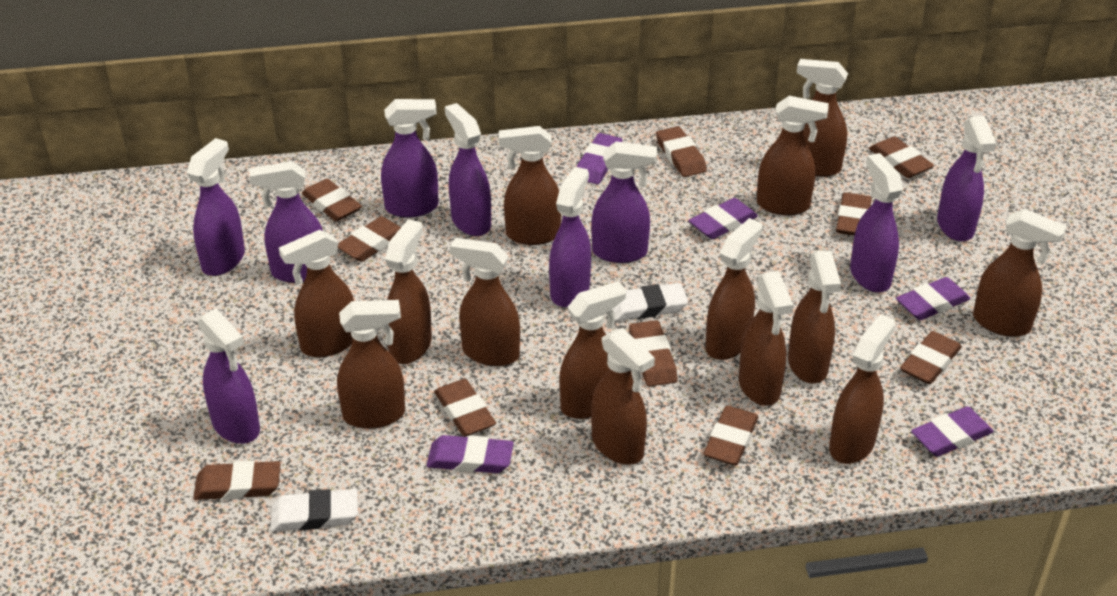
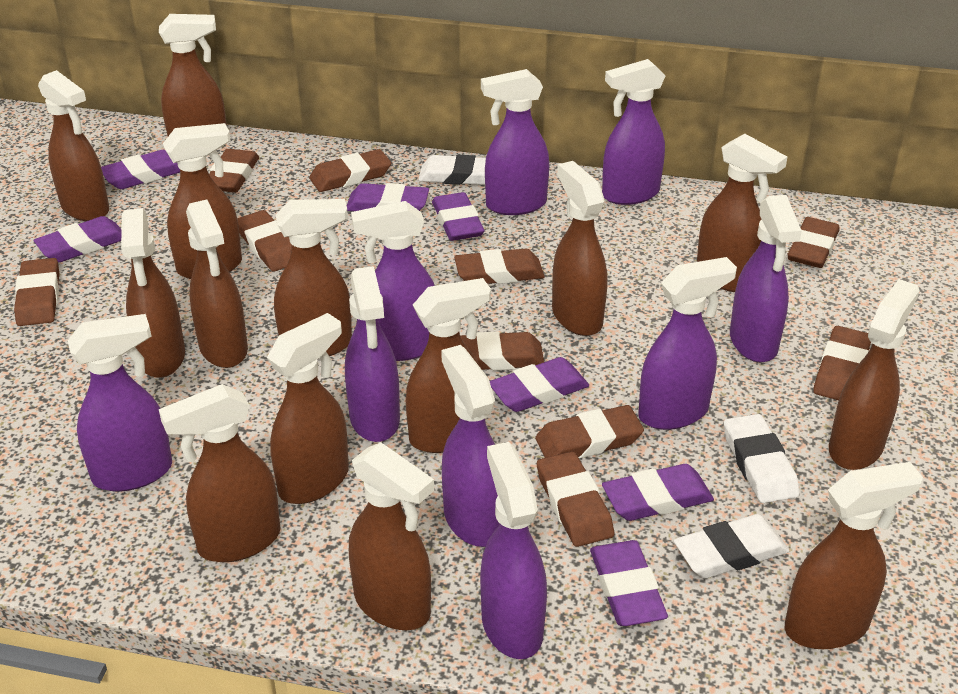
purple eraser: 5 -> 7
white eraser: 2 -> 3

